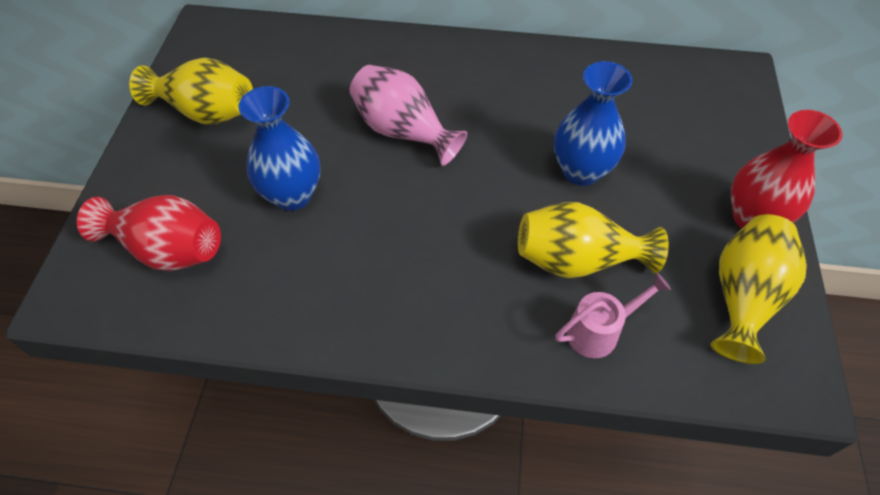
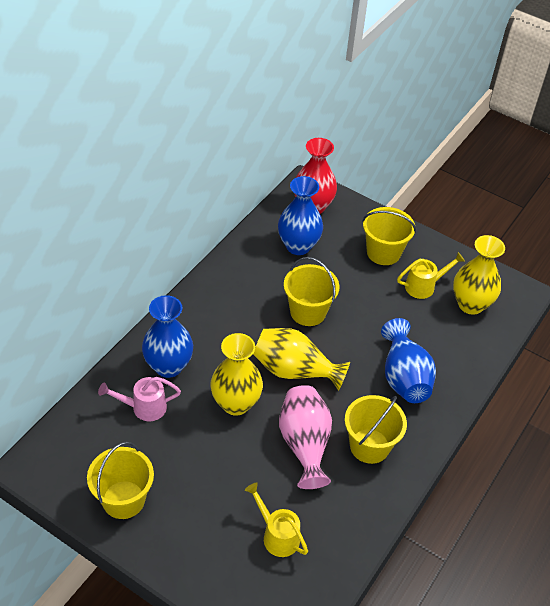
blue vase: 2 -> 3
red vase: 2 -> 1
yellow bucket: 0 -> 4
yellow watering can: 0 -> 2

